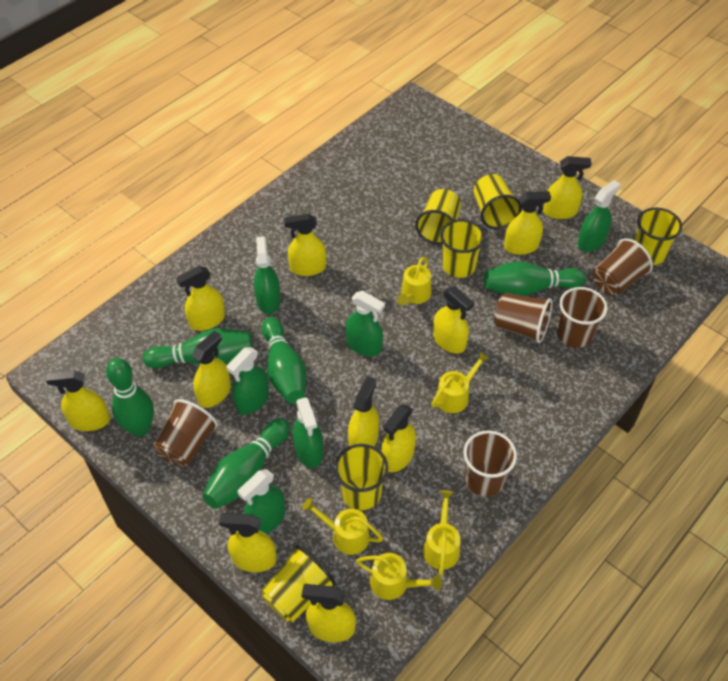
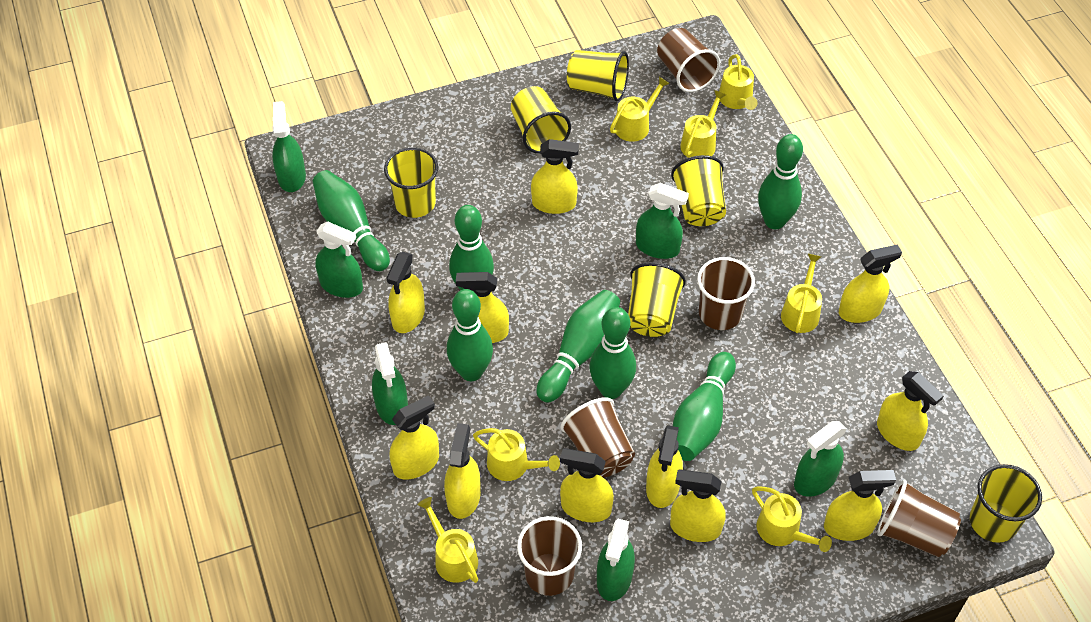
green bowling pin: 5 -> 7
yellow watering can: 5 -> 7

